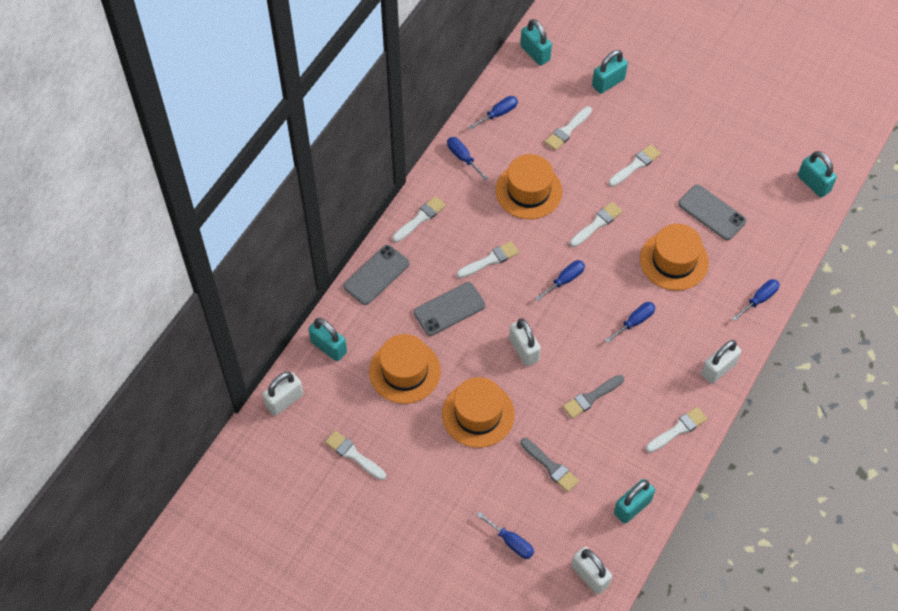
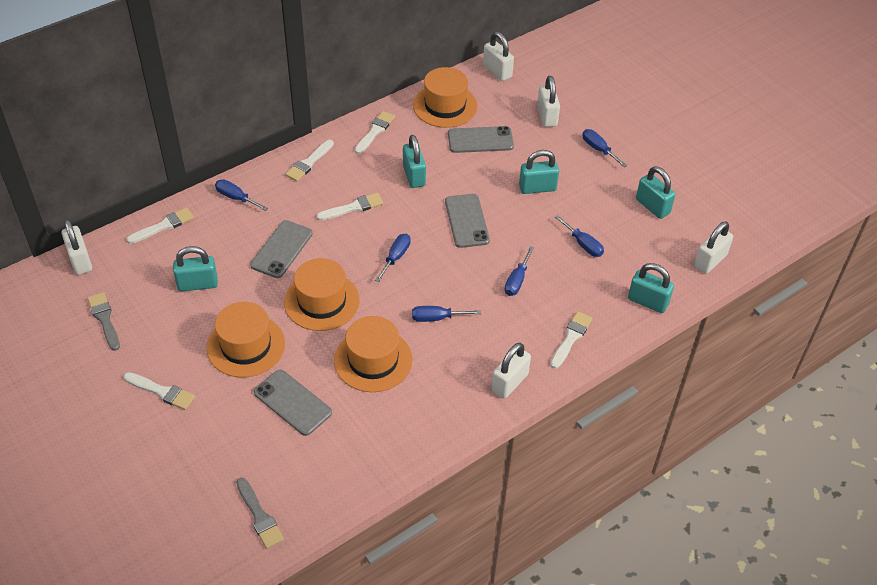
grey phone: 3 -> 4
white brush: 7 -> 6
white padlock: 4 -> 5

